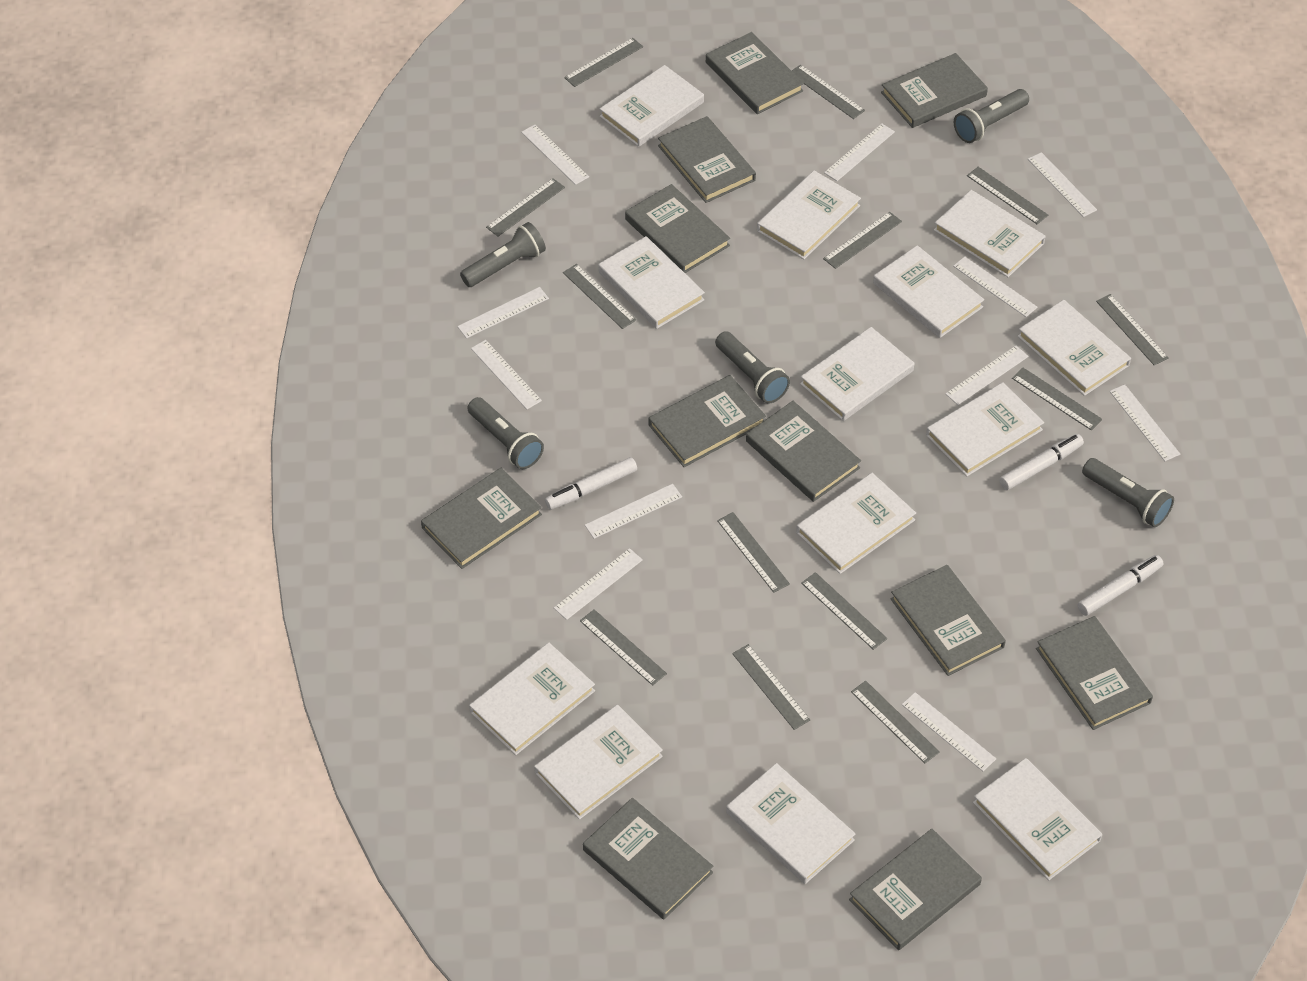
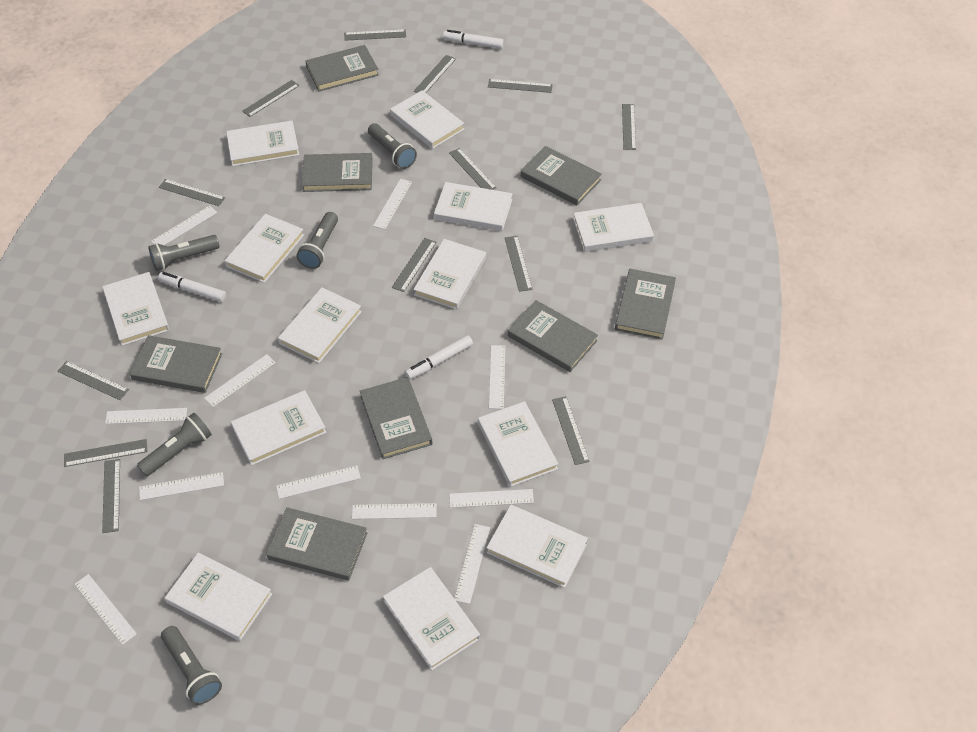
grey book: 11 -> 8

